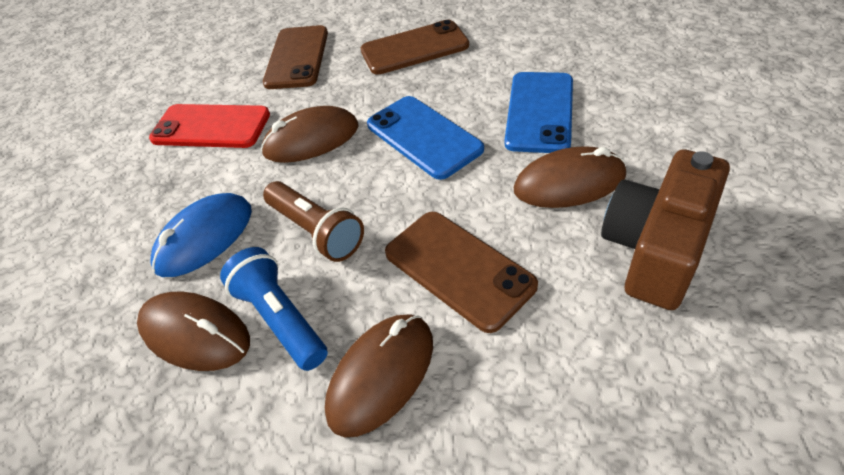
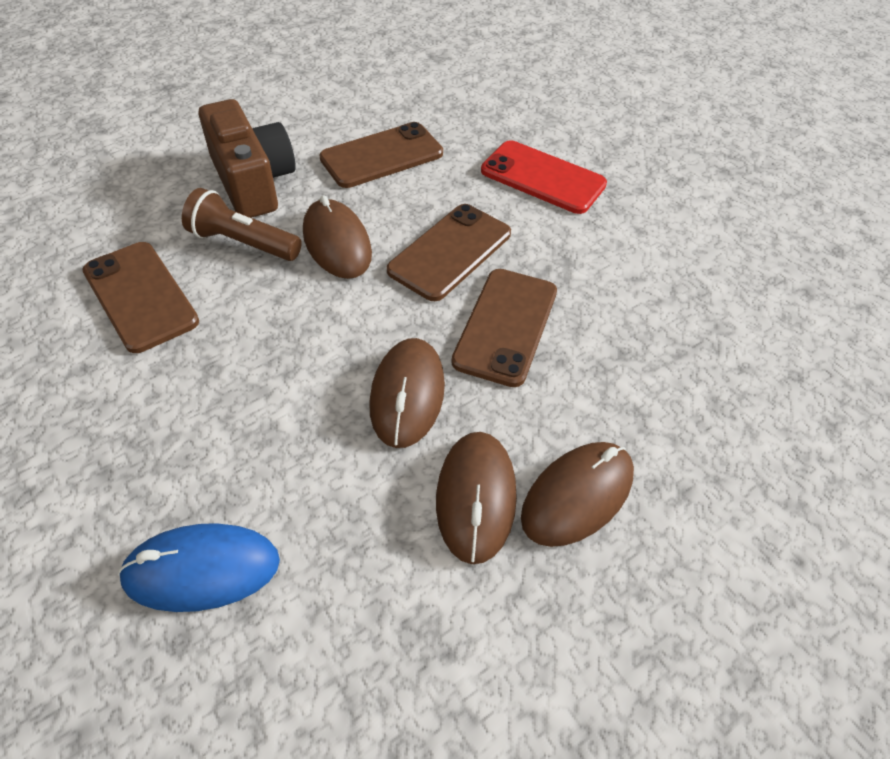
blue flashlight: 1 -> 0
blue phone: 2 -> 0
brown phone: 3 -> 4

